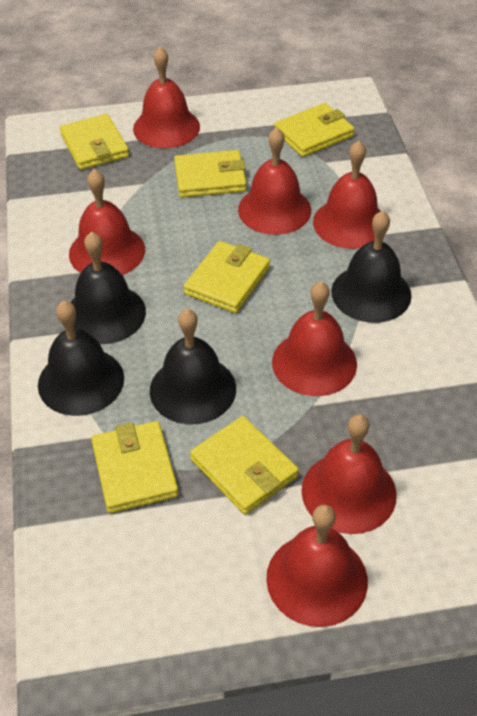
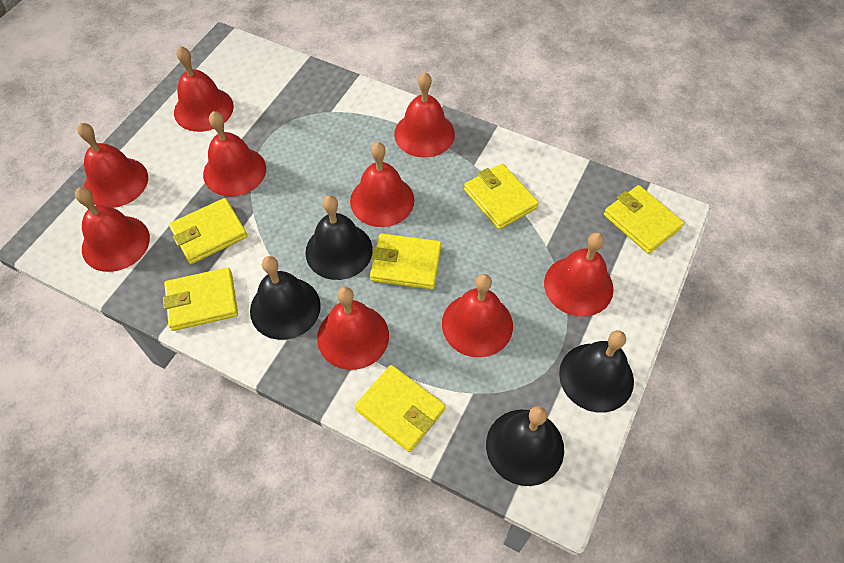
red bell: 7 -> 9

